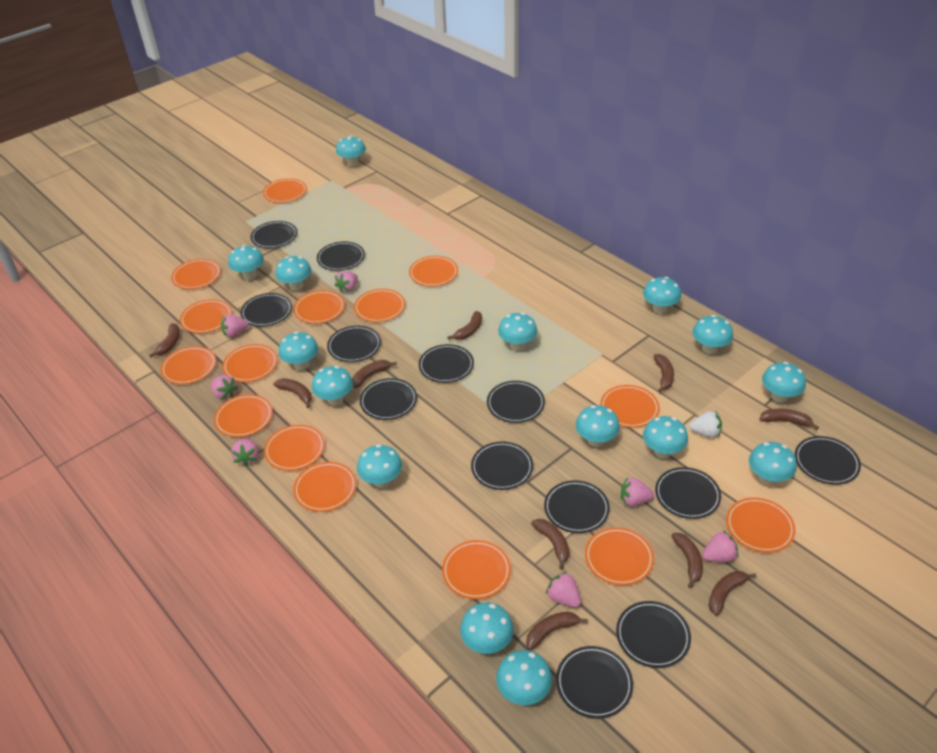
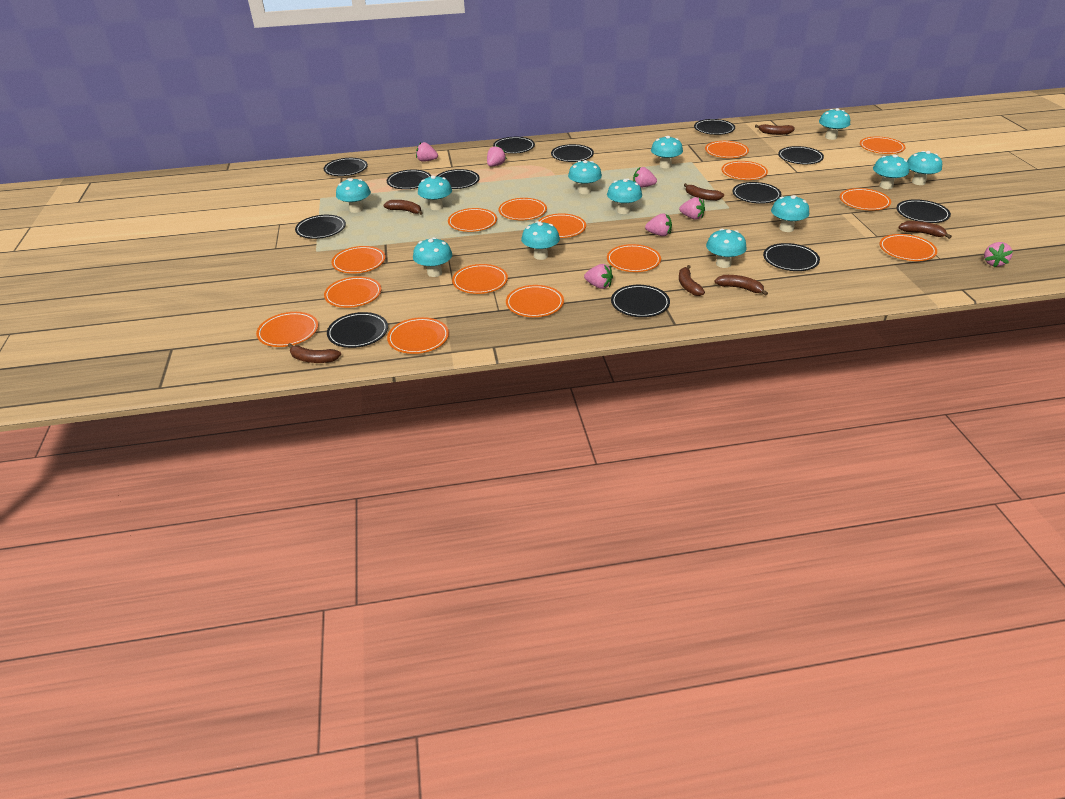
brown banana: 10 -> 7
turquoise mushroom: 15 -> 12
white strawberry: 1 -> 0

